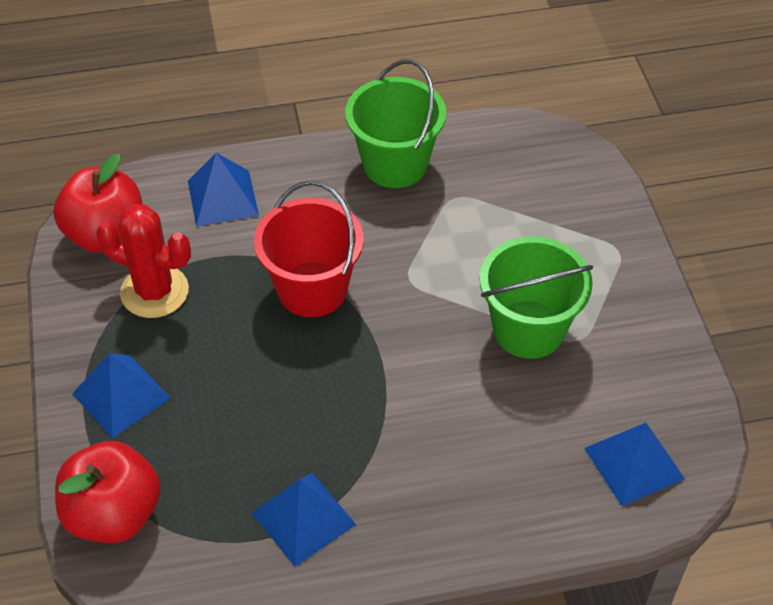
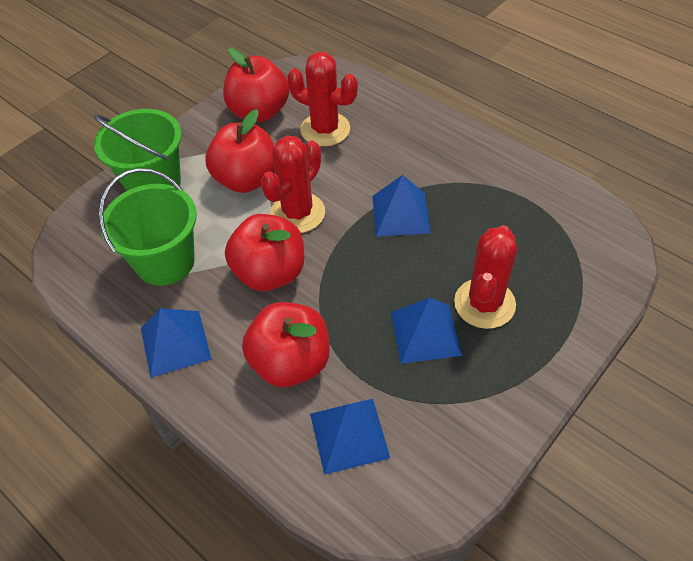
red apple: 2 -> 4
red bucket: 1 -> 0
red cactus: 1 -> 3

